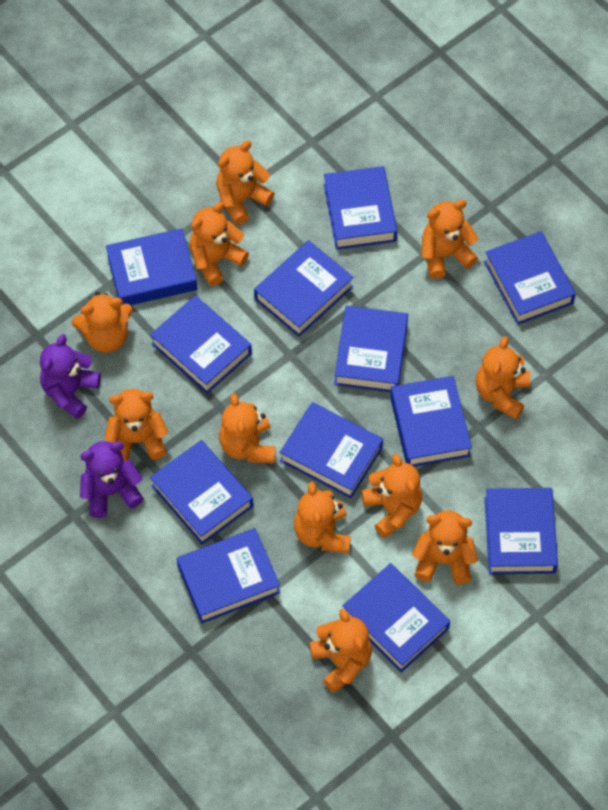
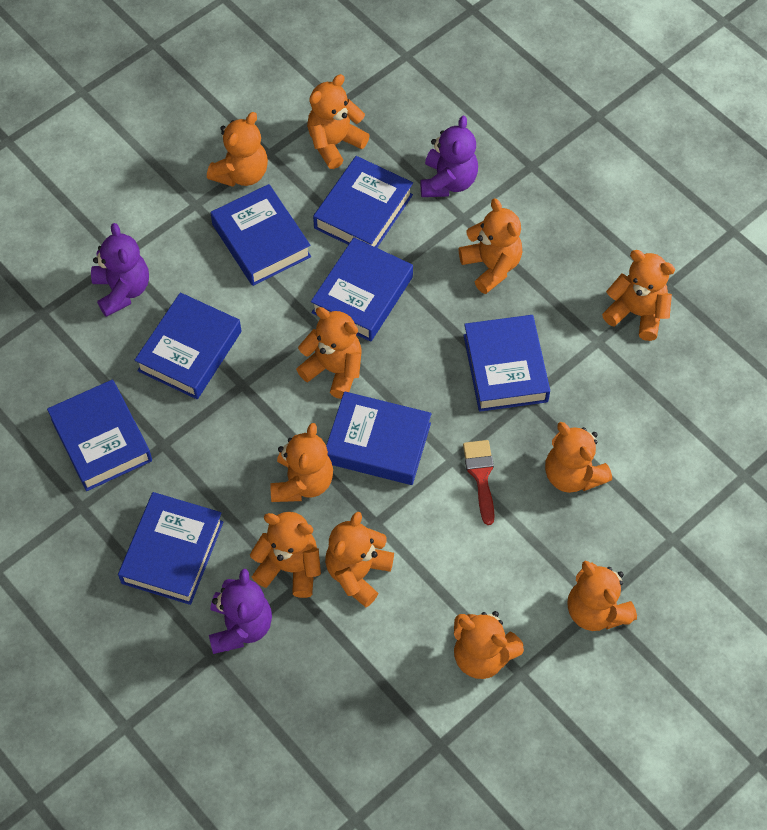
blue book: 12 -> 8
purple teddy bear: 2 -> 3
red brush: 0 -> 1

